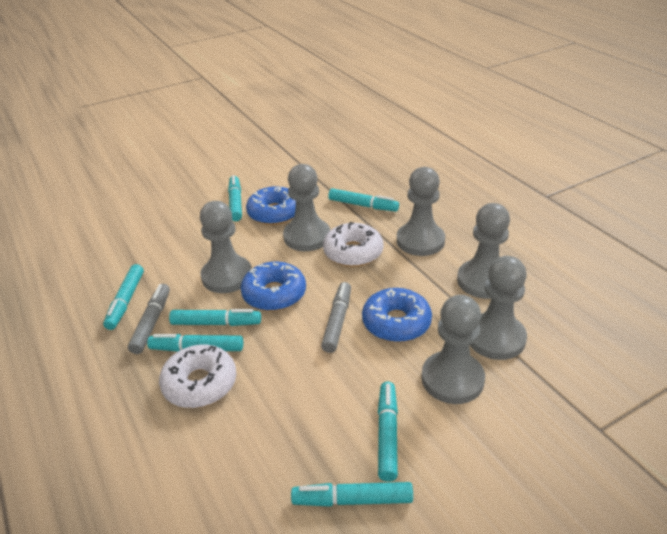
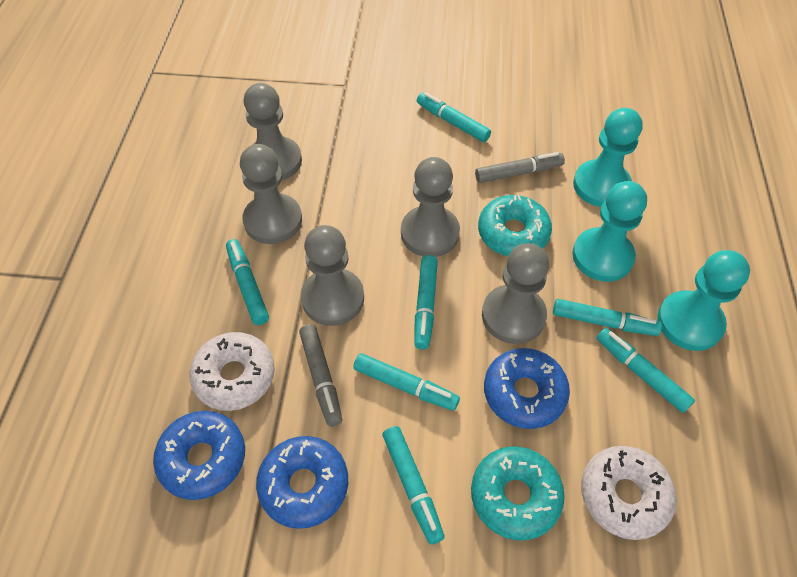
grey pawn: 6 -> 5
turquoise donut: 0 -> 2
turquoise pawn: 0 -> 3

